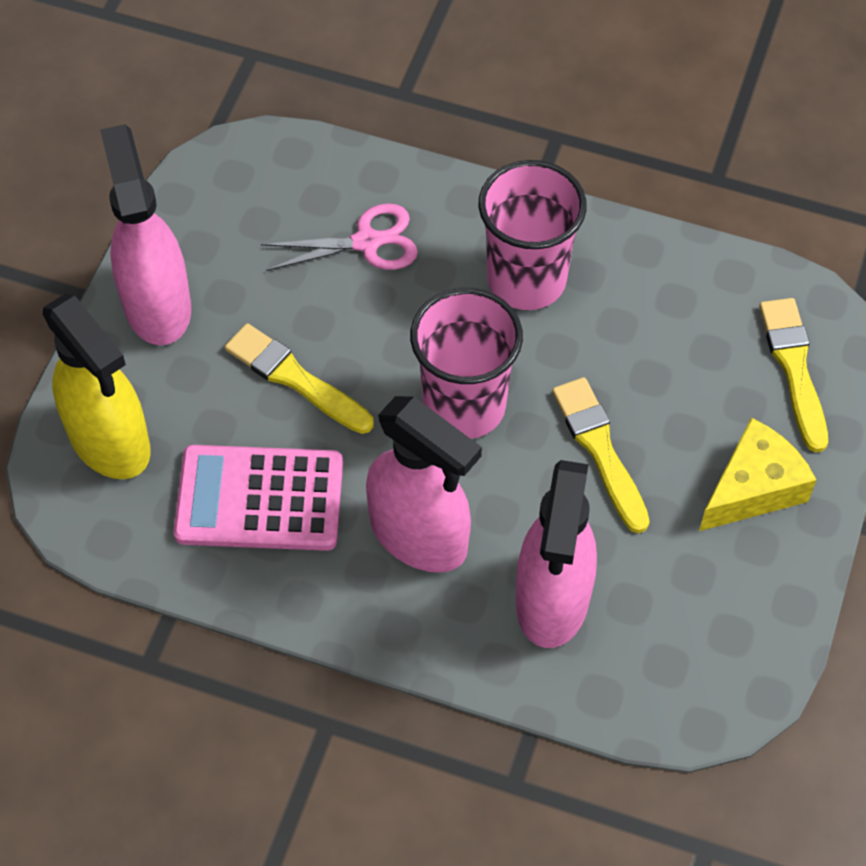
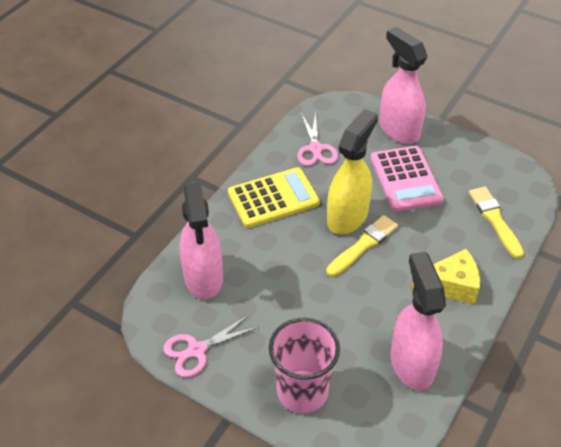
pink cup: 2 -> 1
pink scissors: 1 -> 2
yellow brush: 3 -> 2
yellow calculator: 0 -> 1

